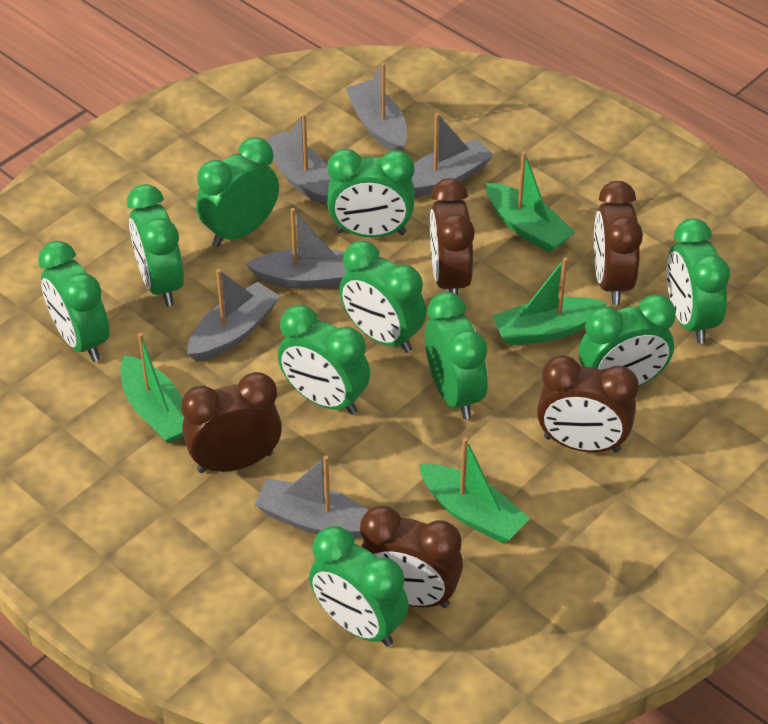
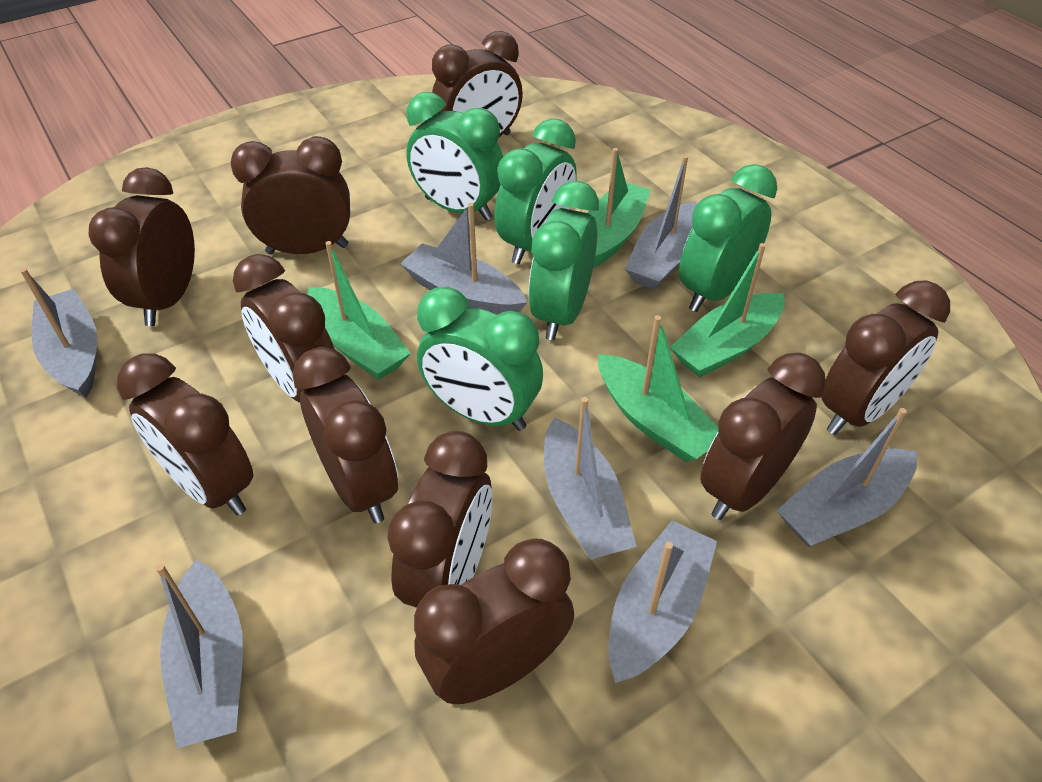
brown clock: 5 -> 10
green clock: 10 -> 5
grey boat: 6 -> 7

